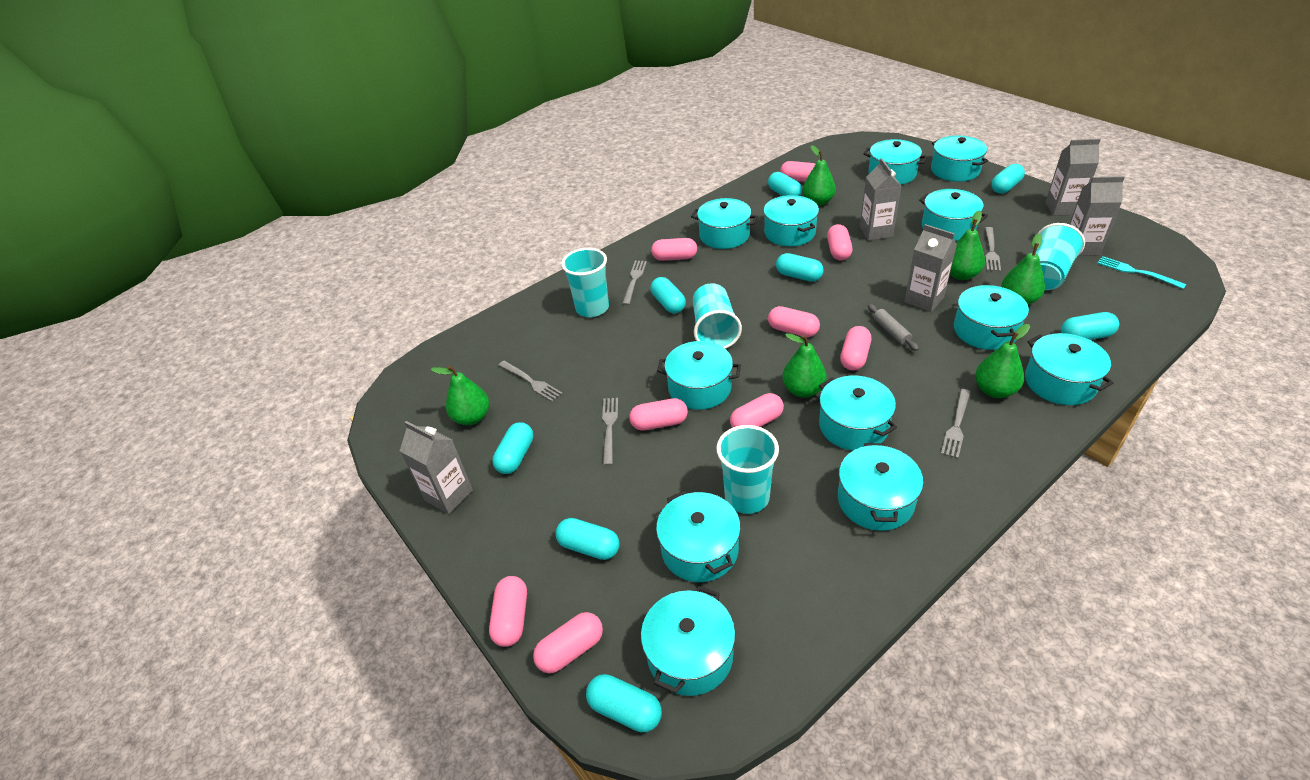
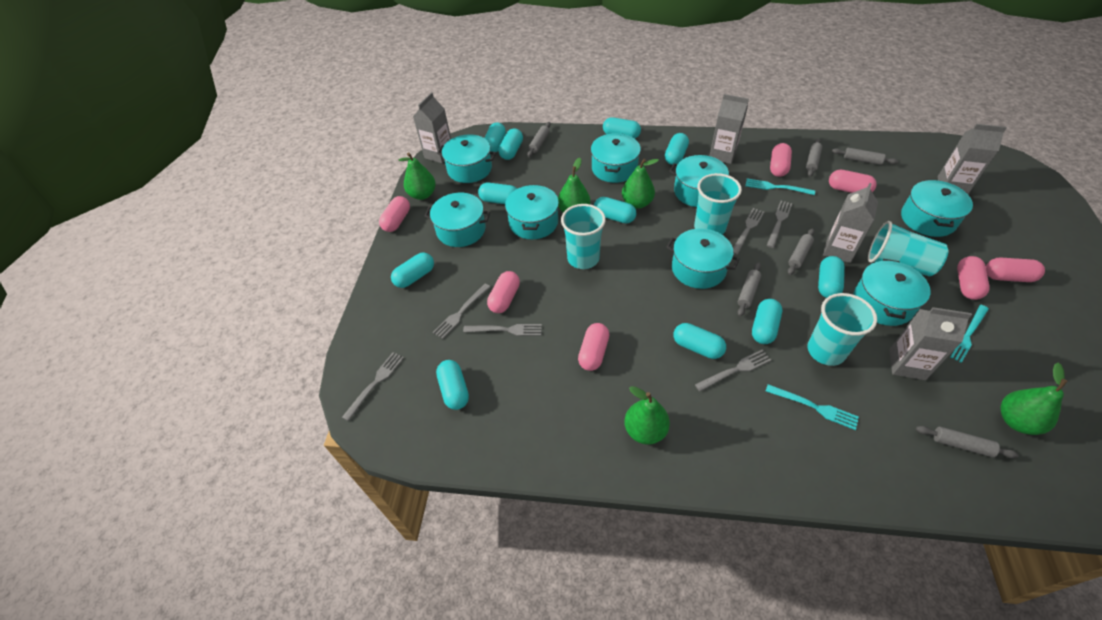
green pear: 6 -> 5
grey fork: 5 -> 6
grey rolling pin: 1 -> 6
pink capsule: 9 -> 7
turquoise capsule: 8 -> 11
turquoise fork: 1 -> 3
turquoise pot: 12 -> 8

